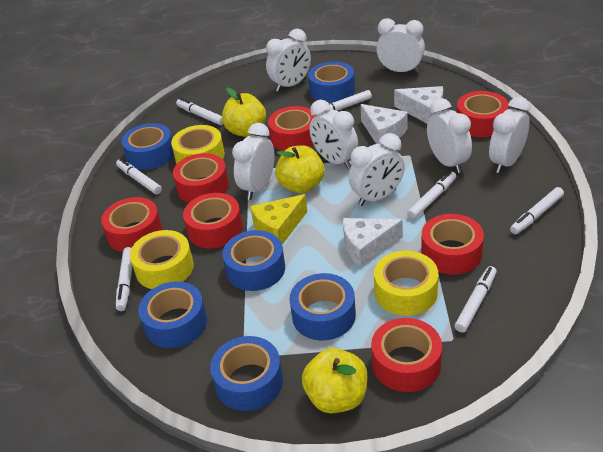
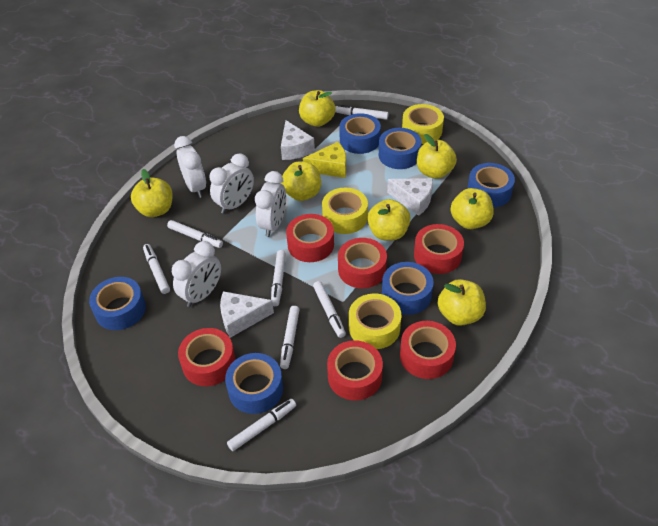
red tape: 7 -> 6
white clock: 7 -> 4
yellow apple: 3 -> 7

